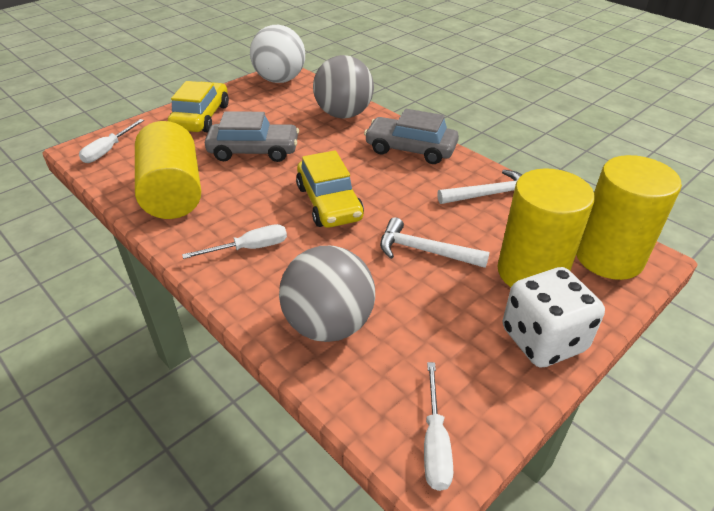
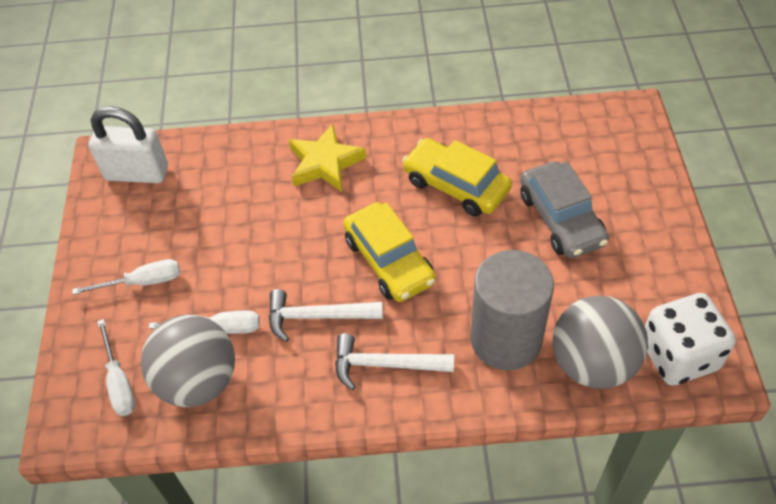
grey car: 2 -> 1
grey cylinder: 0 -> 1
white ball: 1 -> 0
white padlock: 0 -> 1
yellow cylinder: 3 -> 0
yellow star: 0 -> 1

